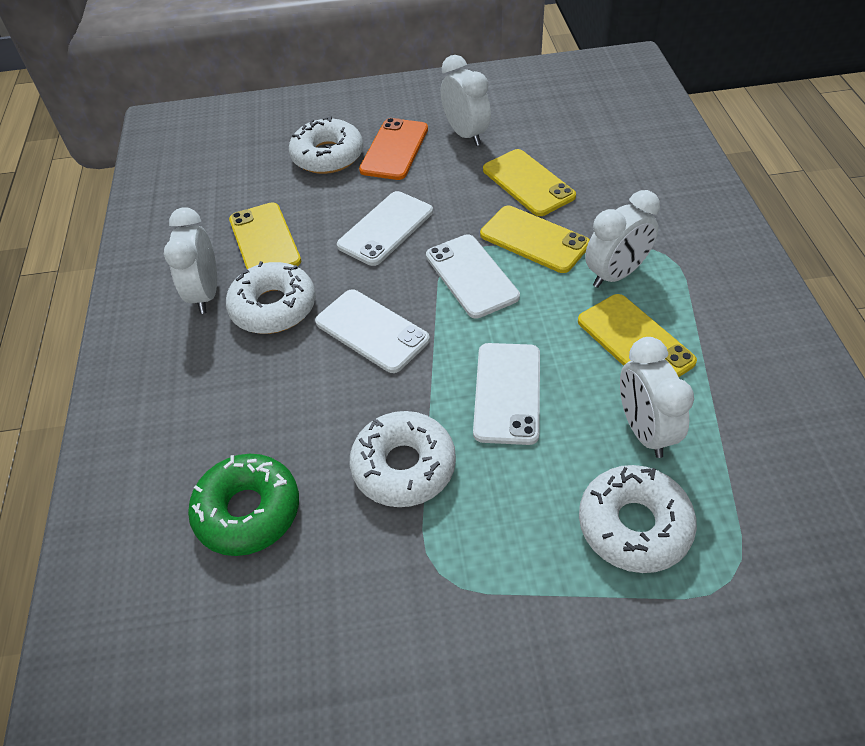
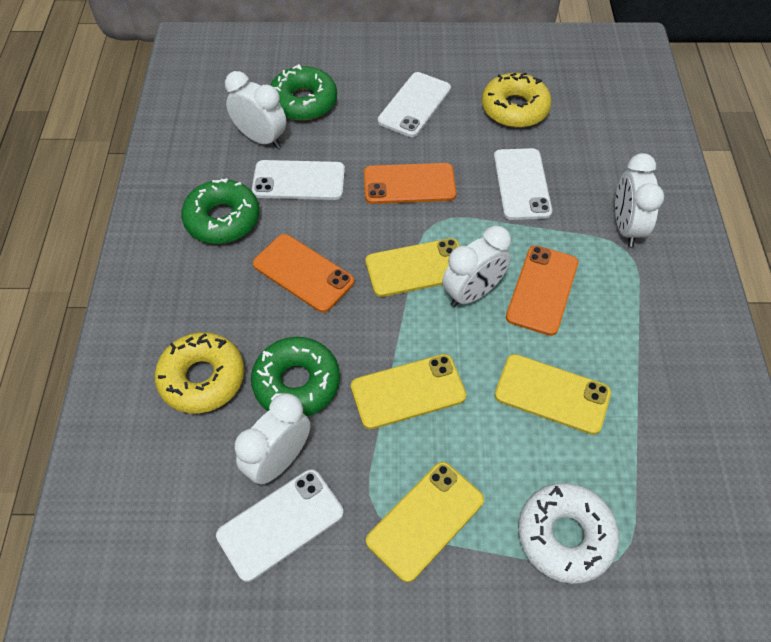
green donut: 1 -> 3
orange phone: 1 -> 3
white donut: 4 -> 1
yellow donut: 0 -> 2

